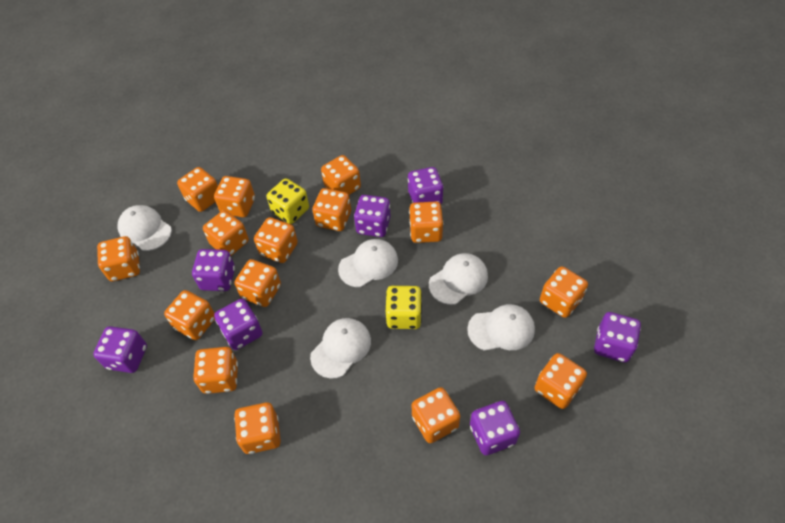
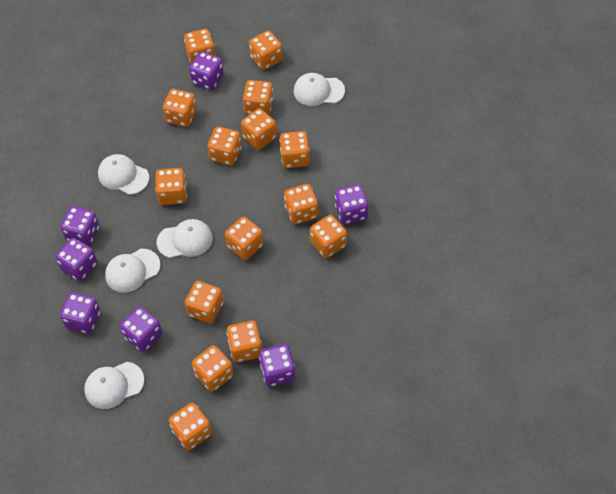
yellow dice: 2 -> 0

